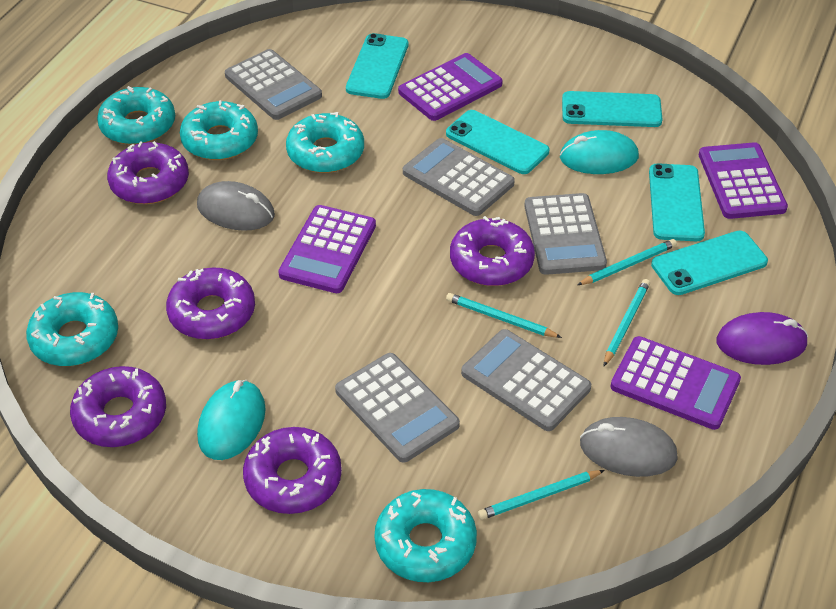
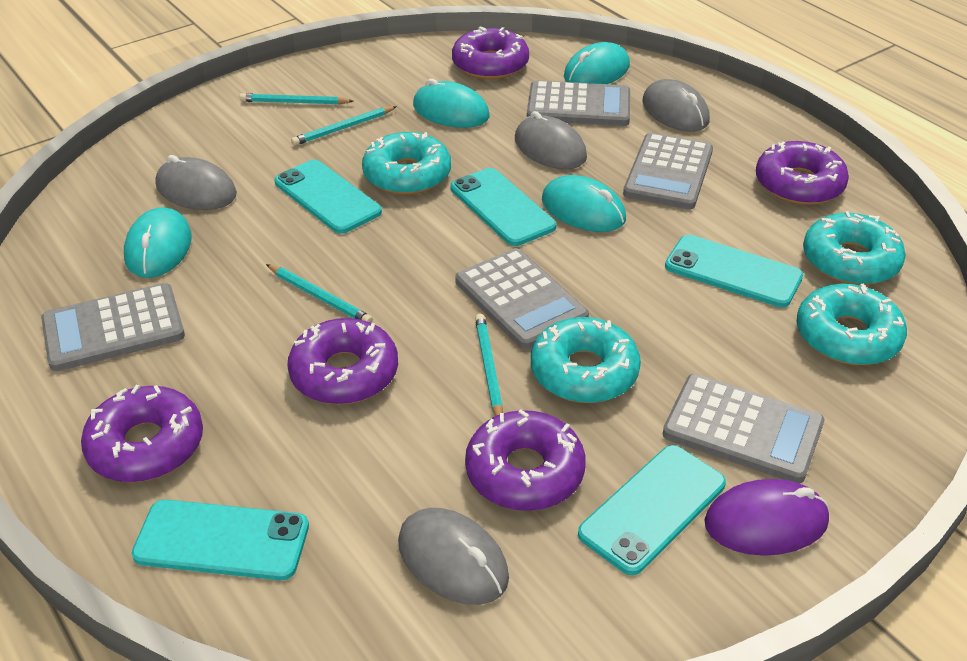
grey mouse: 2 -> 4
purple calculator: 4 -> 0
turquoise donut: 5 -> 4
turquoise mouse: 2 -> 4

